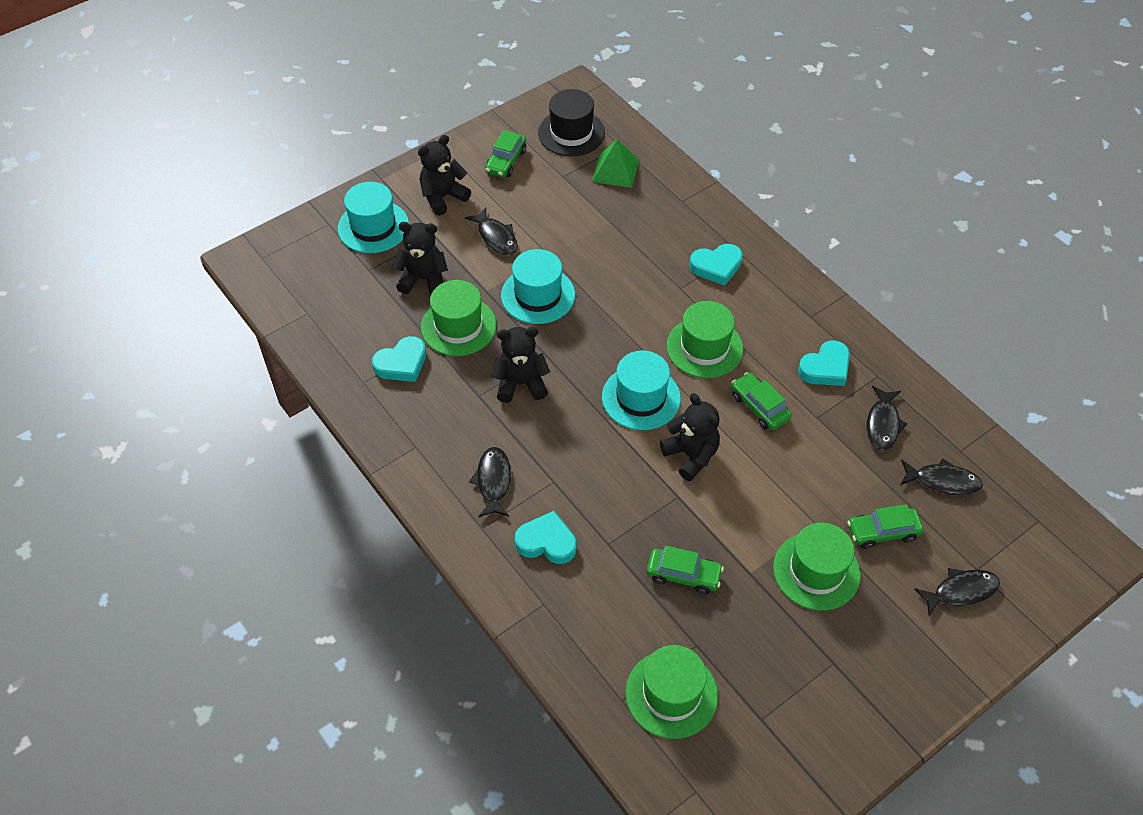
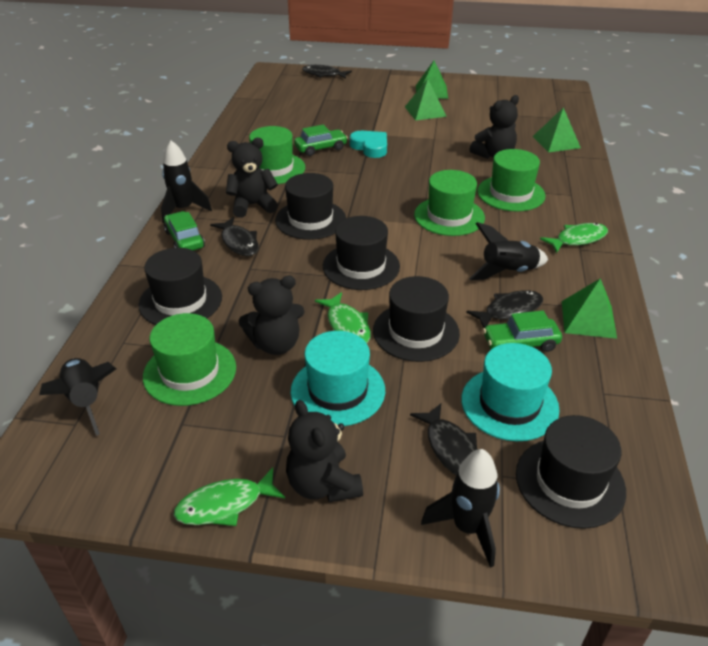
black fish: 5 -> 4
black hat: 1 -> 5
black rocket: 0 -> 4
green car: 4 -> 3
green fish: 0 -> 3
green pyramid: 1 -> 4
turquoise hat: 3 -> 2
turquoise heart: 4 -> 1

